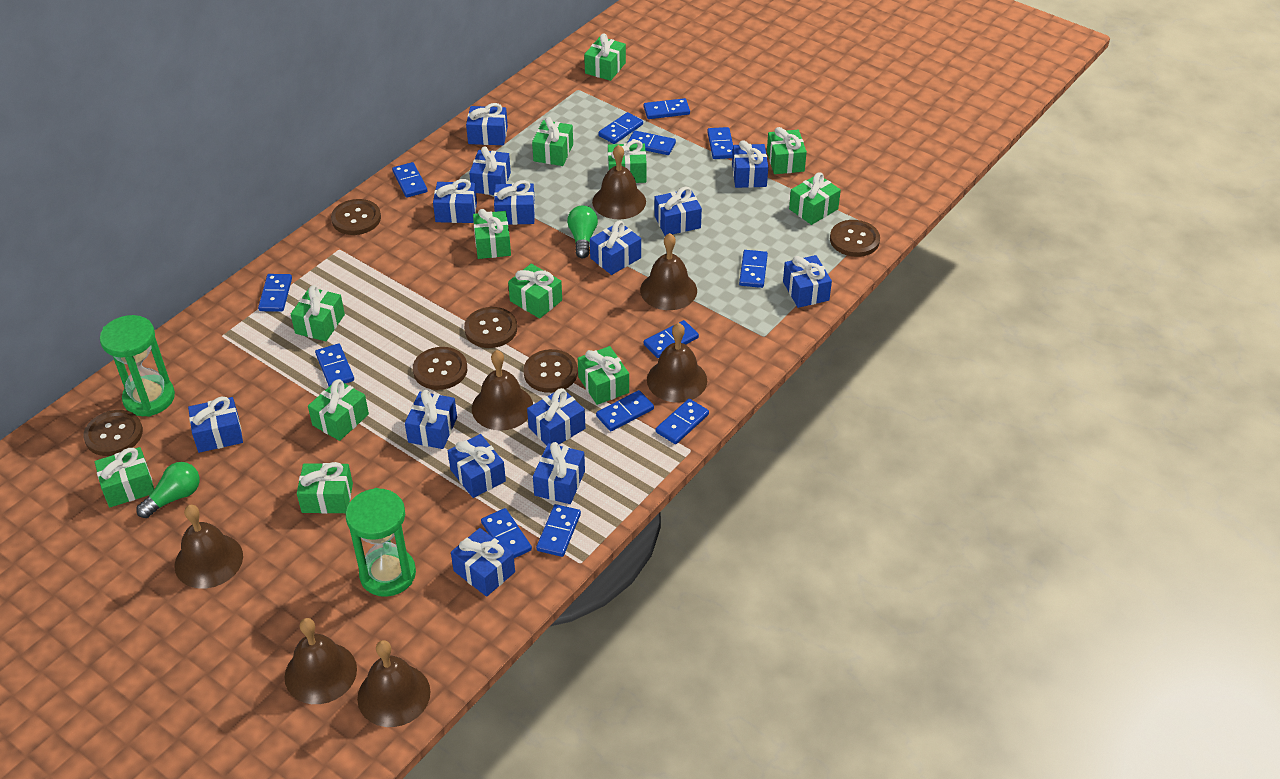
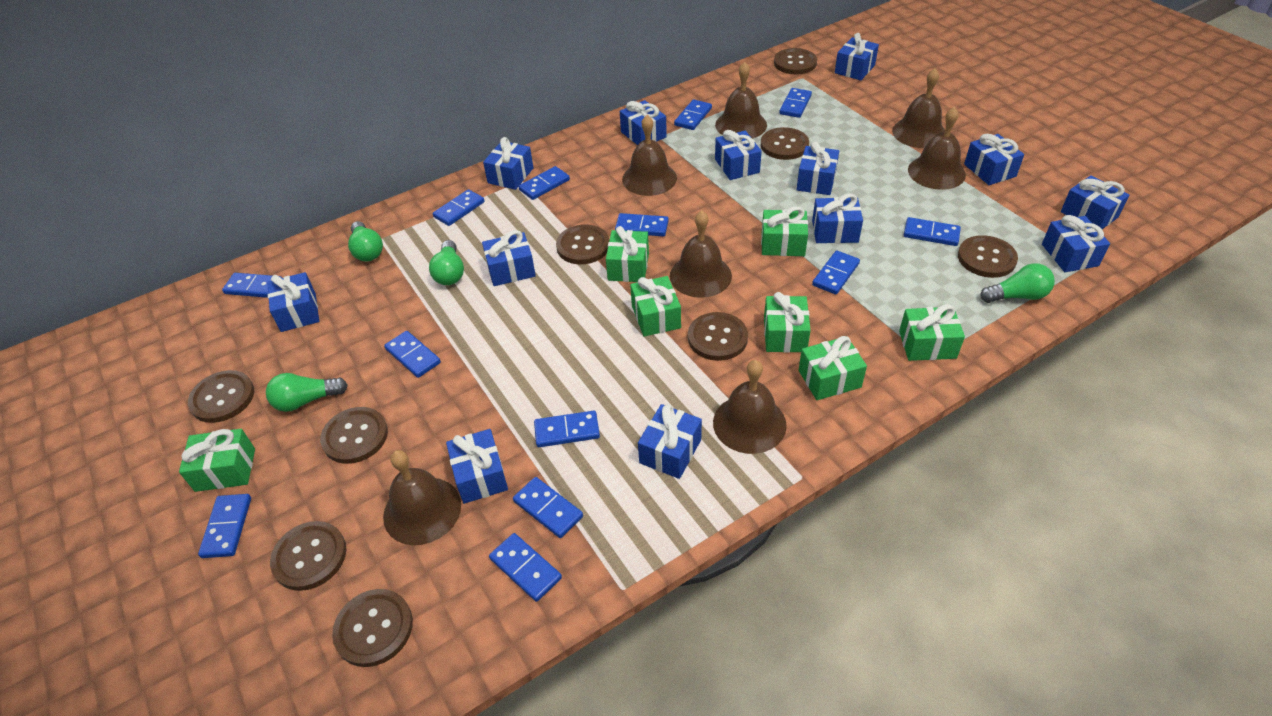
blue gift: 14 -> 13
brown button: 6 -> 9
green gift: 12 -> 7
green hourglass: 2 -> 0
green light bulb: 2 -> 4

